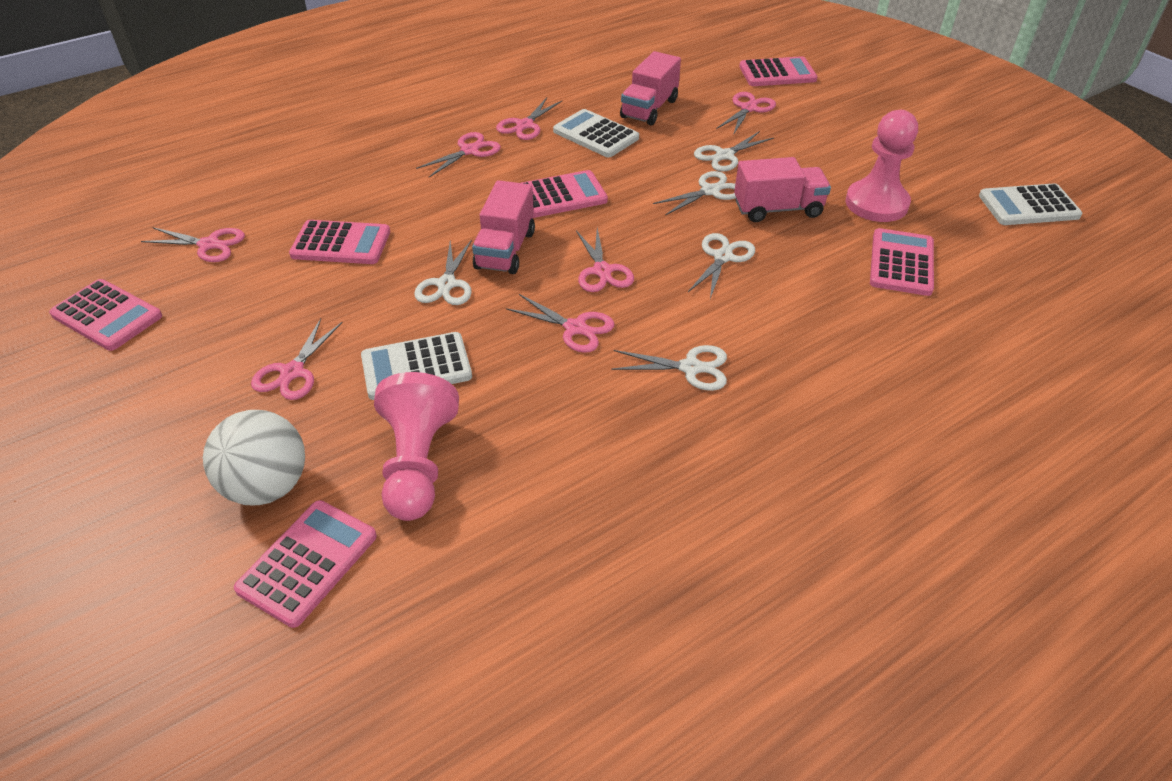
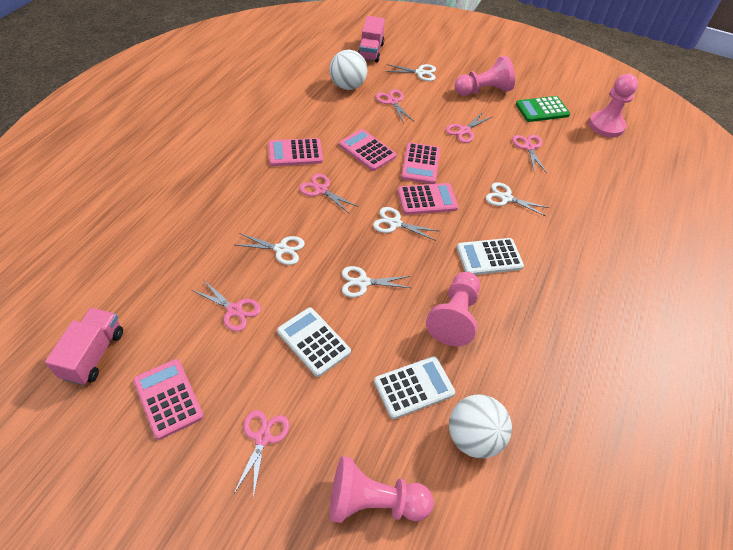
green calculator: 0 -> 1
pink calculator: 6 -> 5
pink pawn: 2 -> 4
pink scissors: 7 -> 6
pink truck: 3 -> 2
white ball: 1 -> 2

